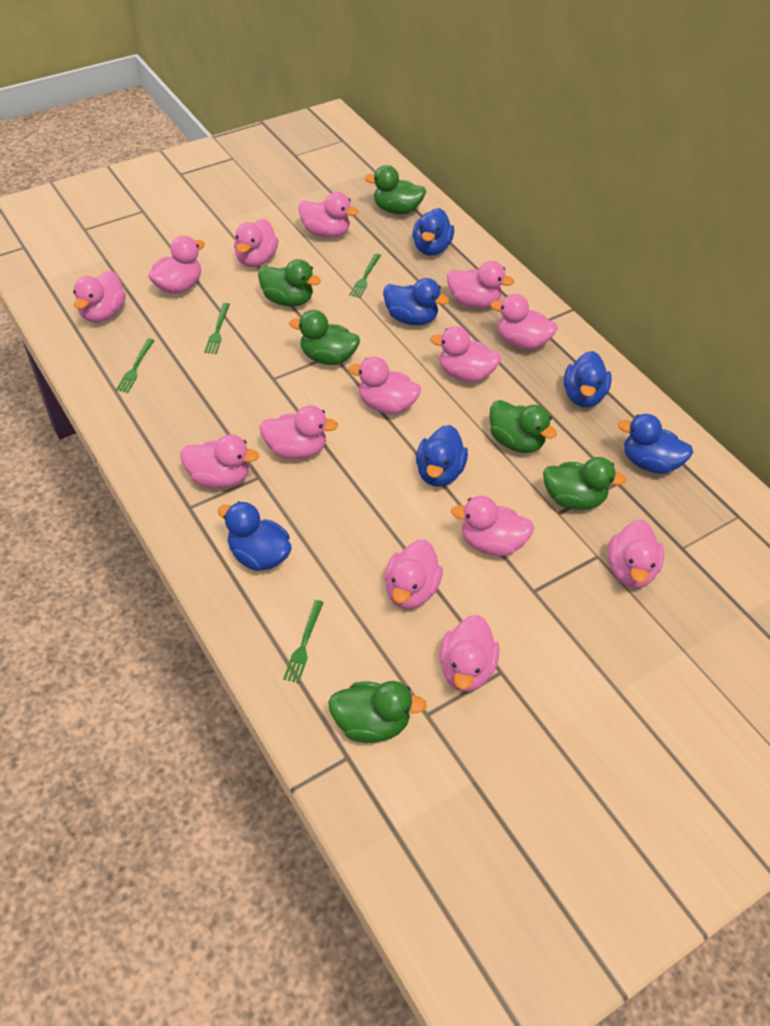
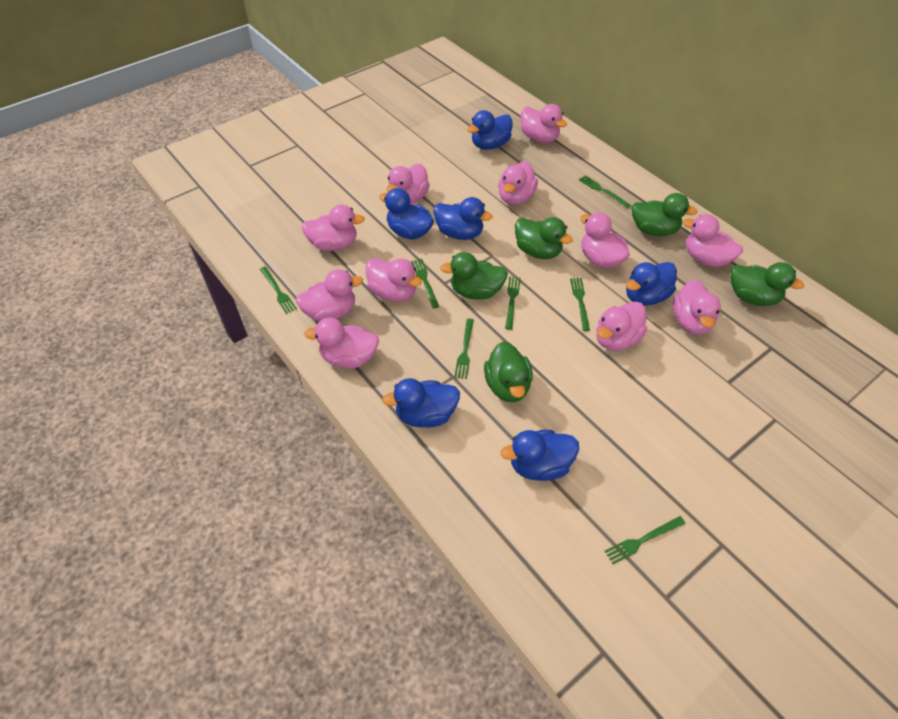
green duck: 6 -> 5
green fork: 4 -> 7
pink duck: 14 -> 11

